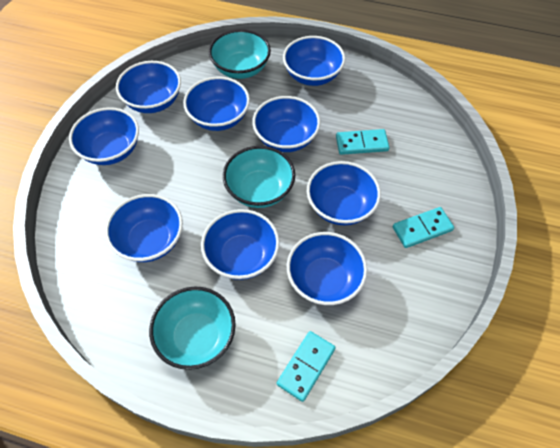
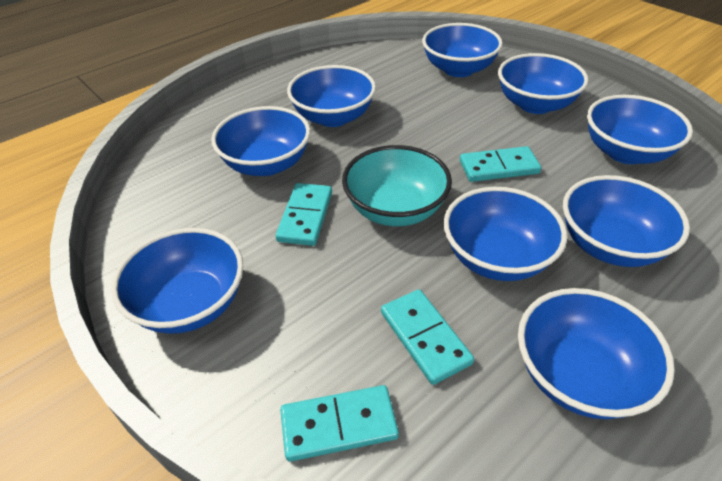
turquoise bowl: 3 -> 1
turquoise domino: 3 -> 4

